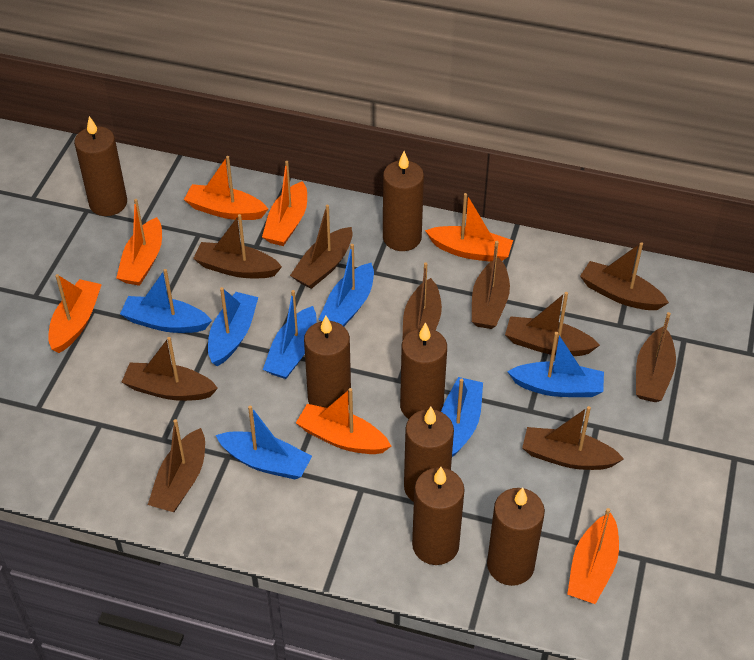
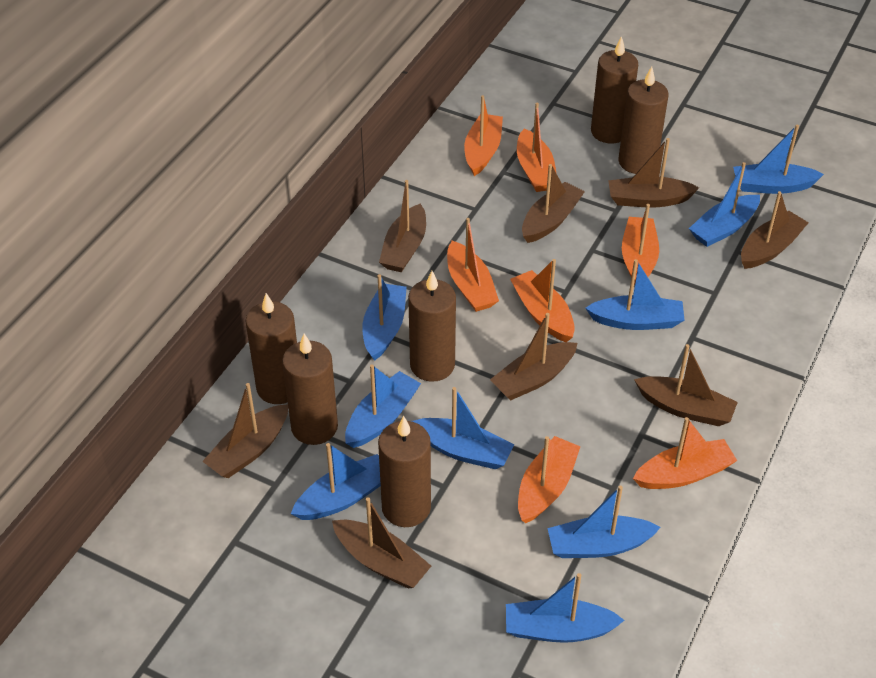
blue boat: 7 -> 9
brown boat: 10 -> 8
brown candle: 7 -> 6

